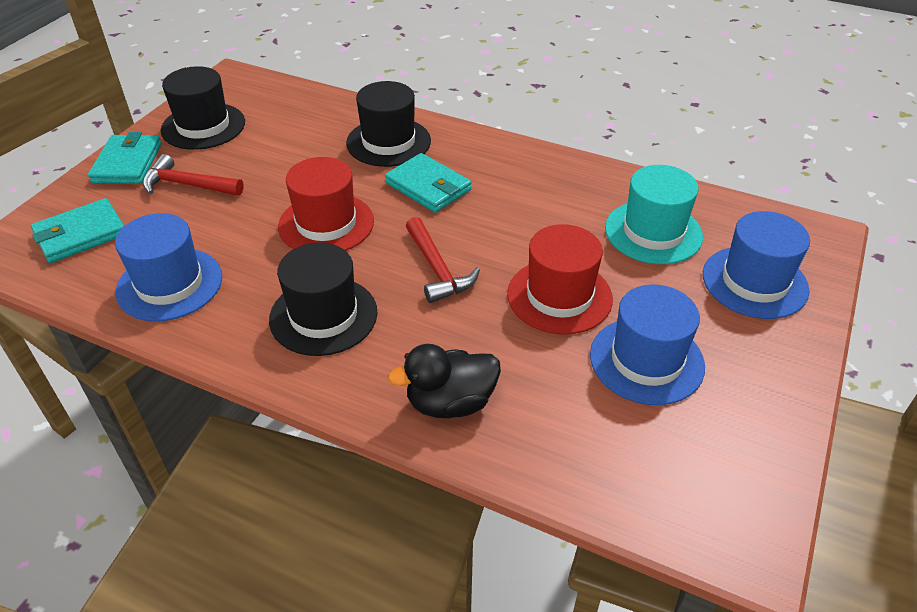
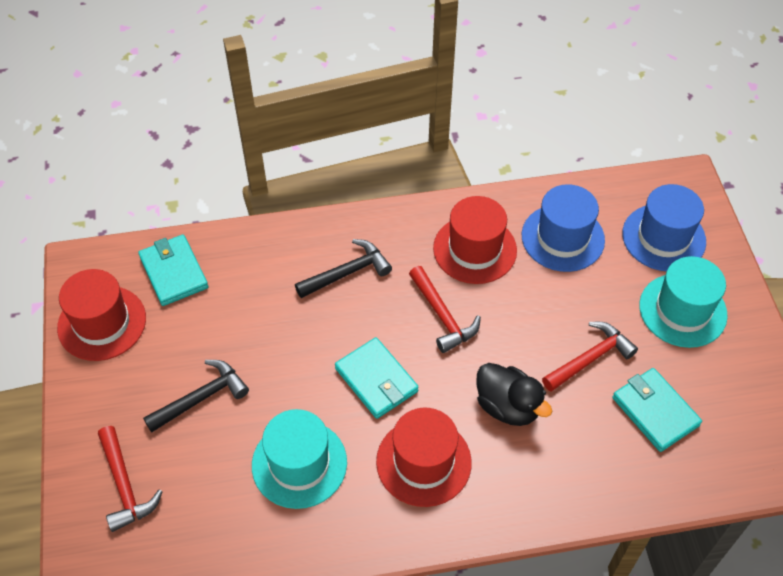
black hammer: 0 -> 2
black hat: 3 -> 0
blue hat: 3 -> 2
red hammer: 2 -> 3
red hat: 2 -> 3
turquoise hat: 1 -> 2

